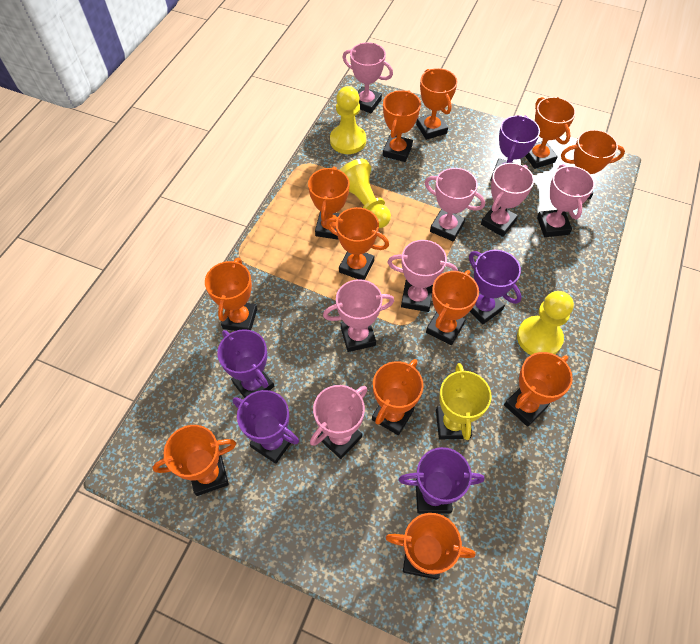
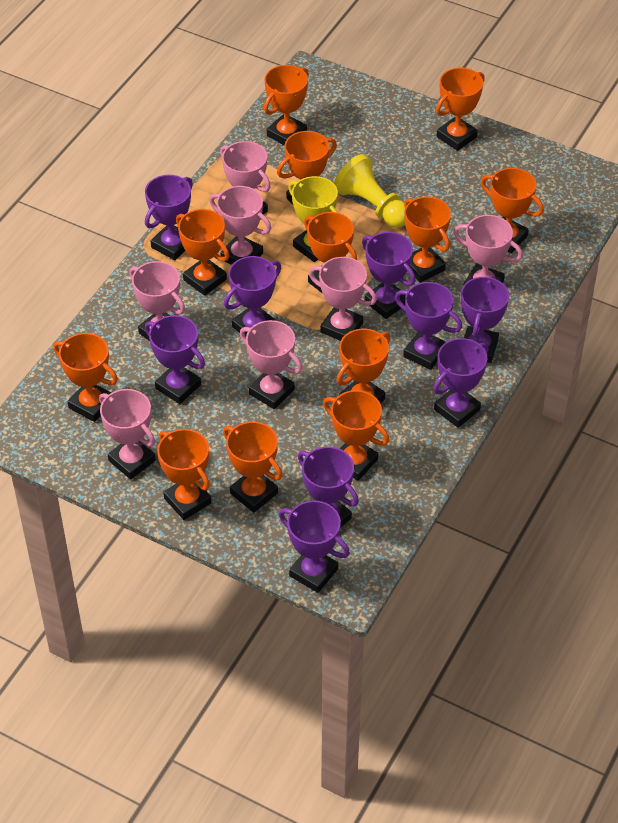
purple trophy: 5 -> 9
yellow pawn: 3 -> 1

